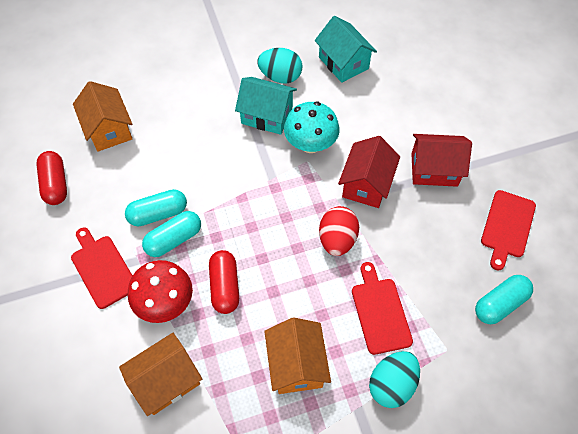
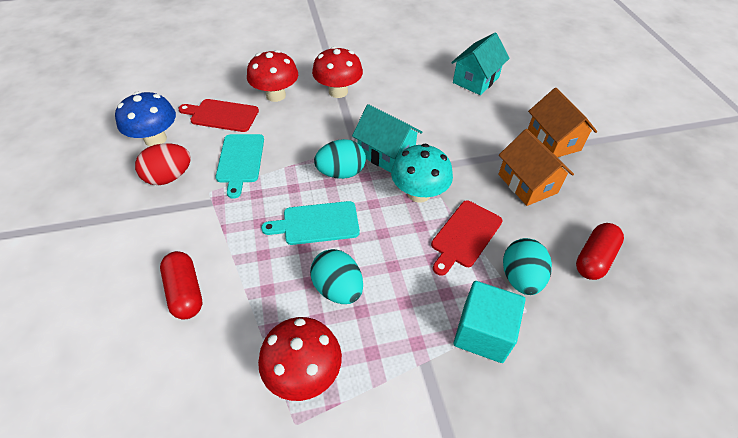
blue mushroom: 0 -> 1
orange house: 3 -> 2
red cutting board: 3 -> 2
red house: 2 -> 0
red mushroom: 1 -> 3
turquoise capsule: 3 -> 0
turquoise cube: 0 -> 1
turquoise cutting board: 0 -> 2
turquoise egg: 2 -> 3

